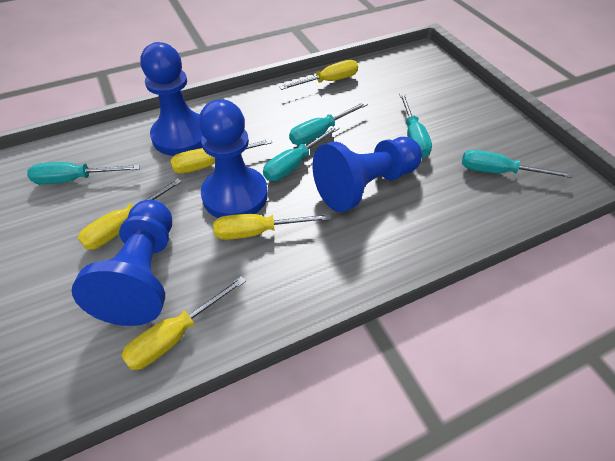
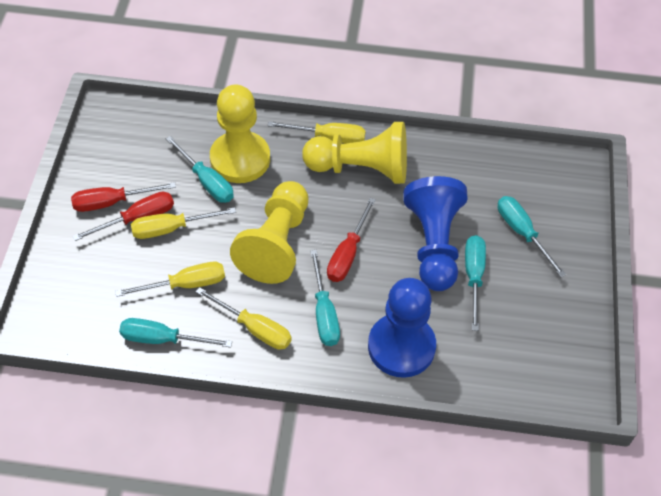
blue pawn: 4 -> 2
red screwdriver: 0 -> 3
yellow pawn: 0 -> 3
yellow screwdriver: 5 -> 4

